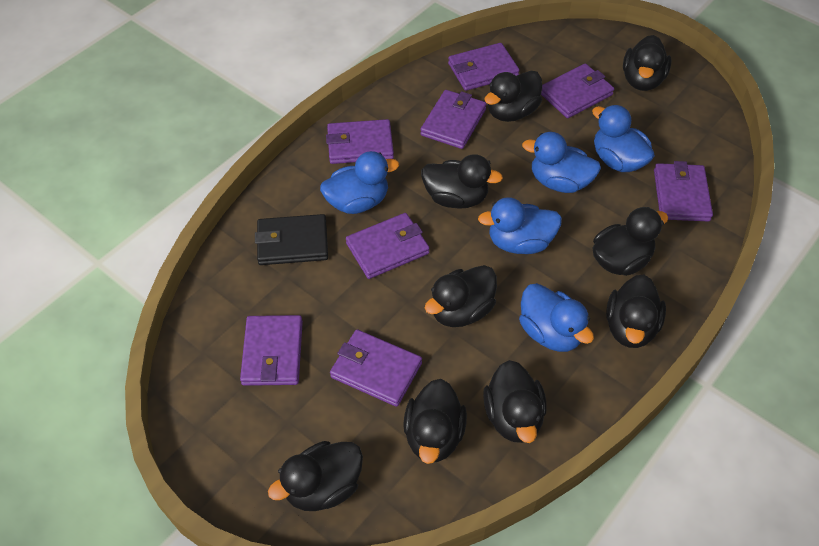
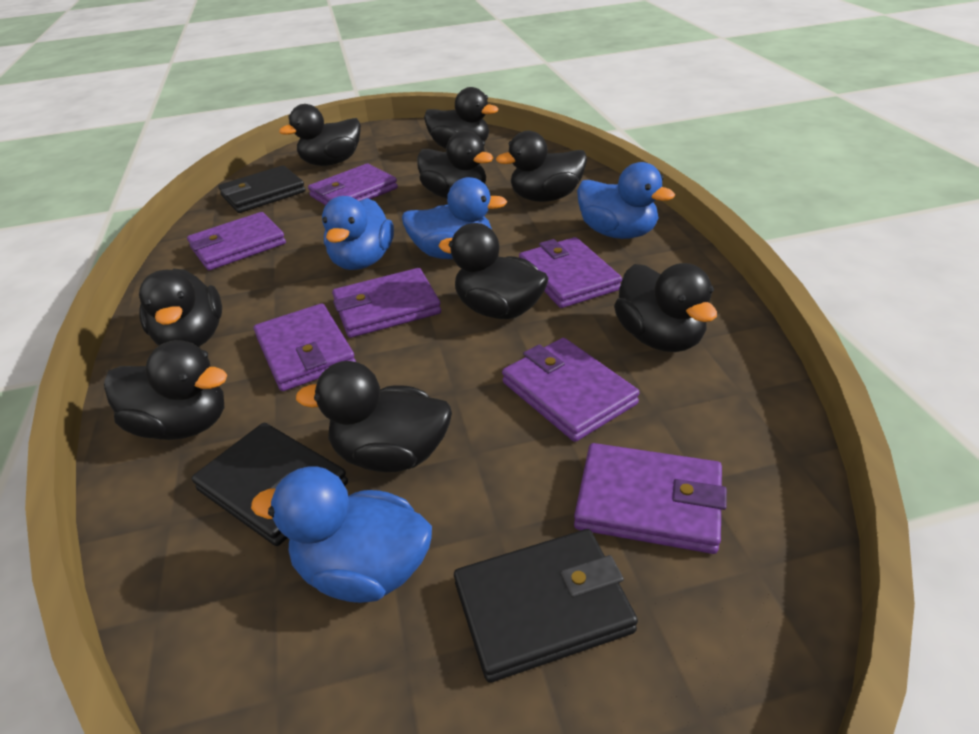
black wallet: 1 -> 3
blue duck: 5 -> 4
purple wallet: 8 -> 7

